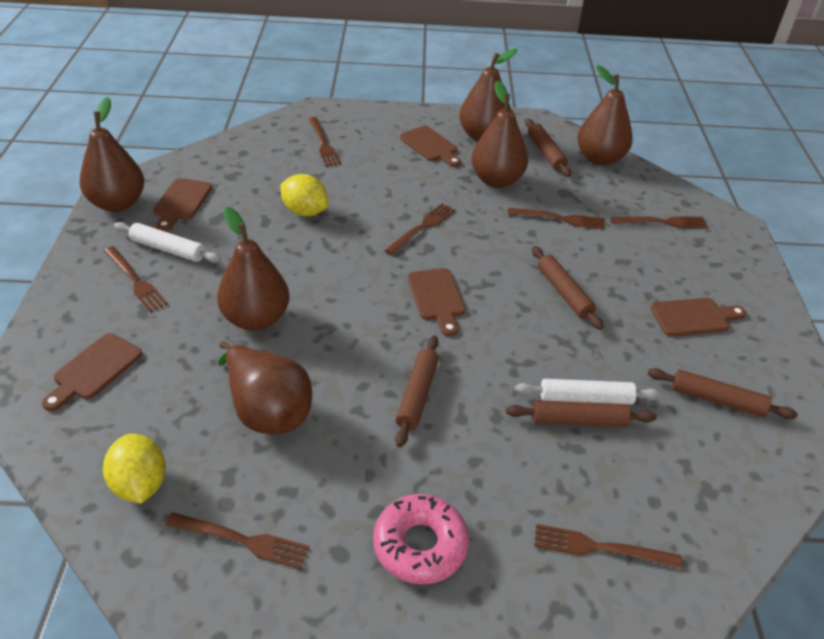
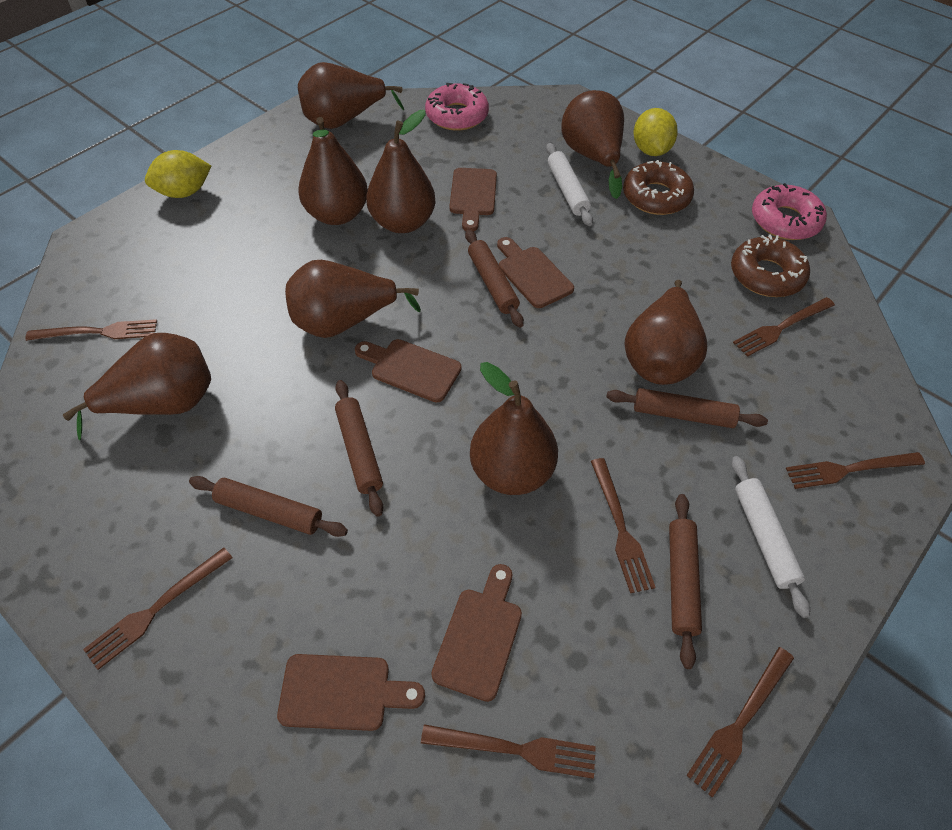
brown donut: 0 -> 2
brown pear: 6 -> 8
pink donut: 1 -> 2

